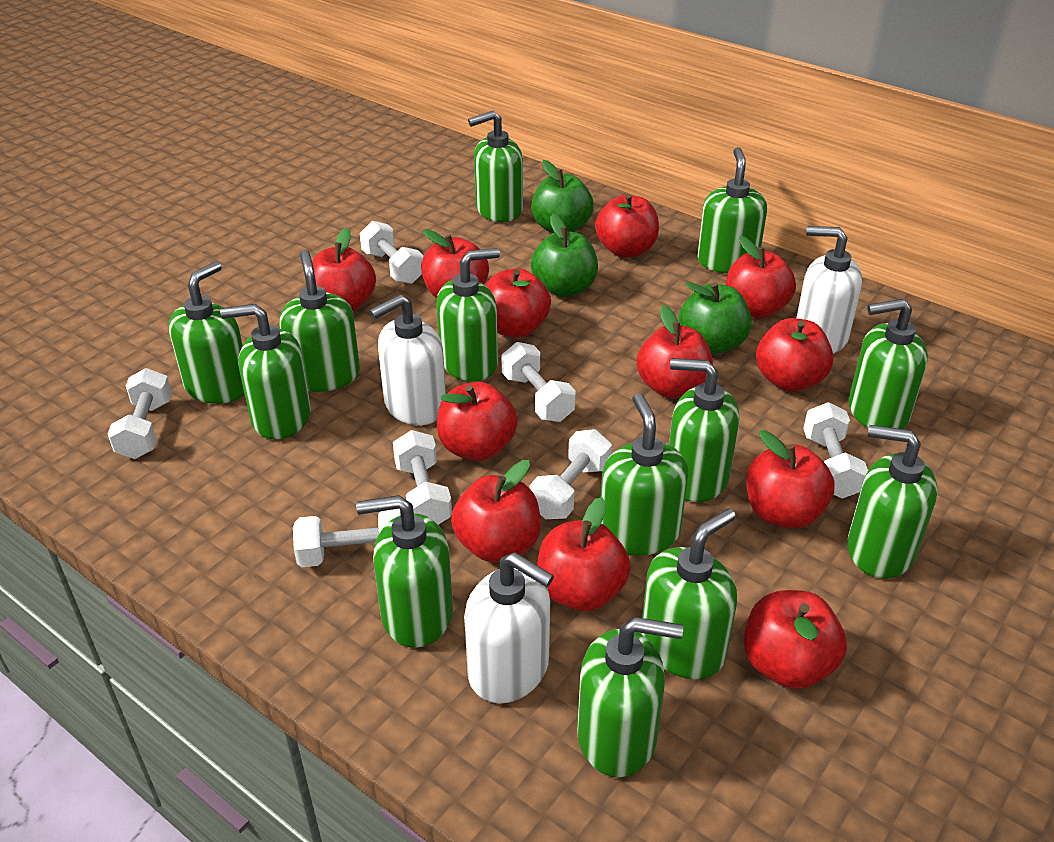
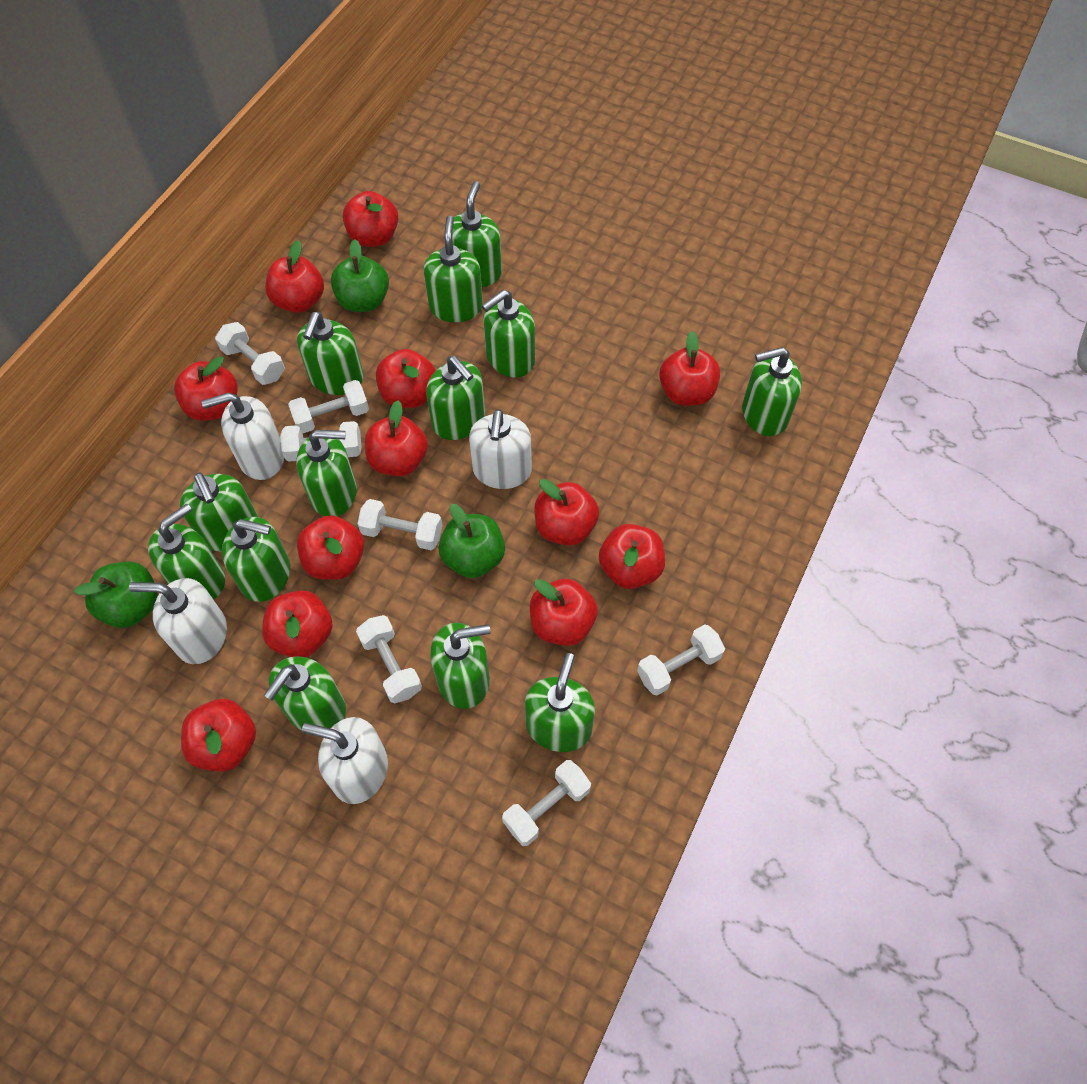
white soap dispenser: 3 -> 4

